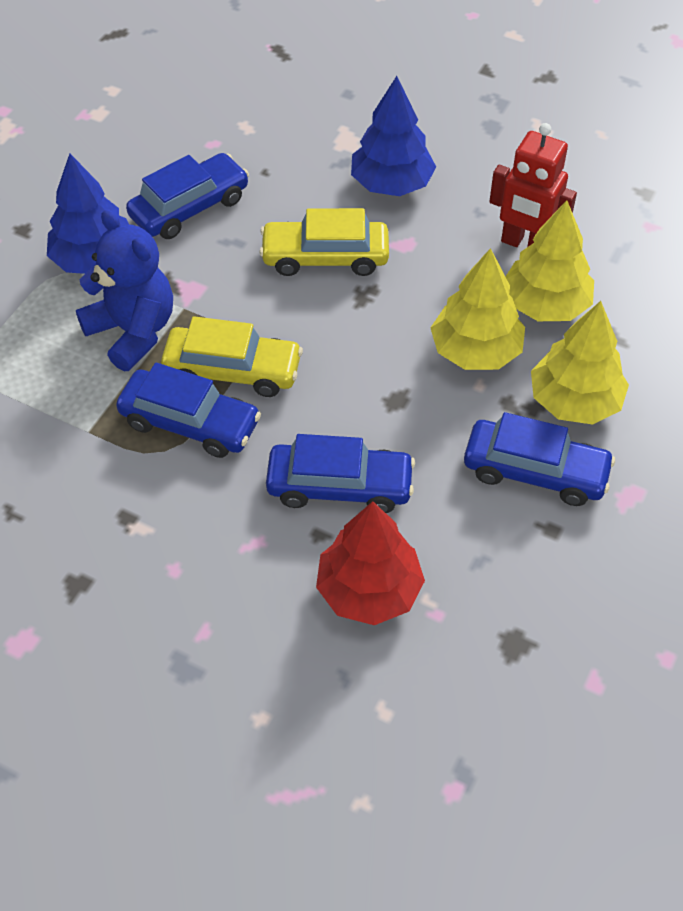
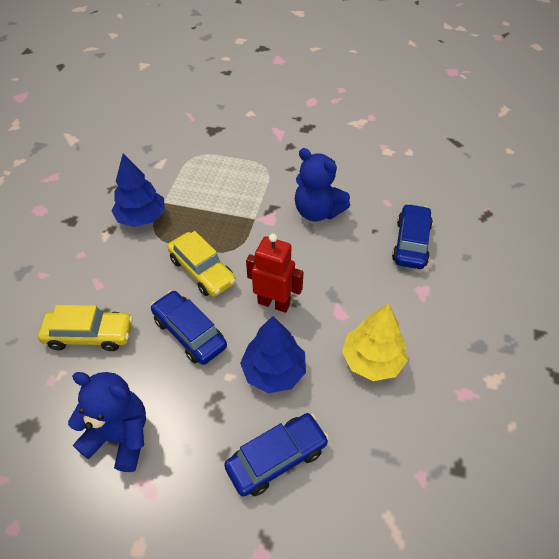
blue car: 4 -> 3
blue teddy bear: 1 -> 2
red tree: 1 -> 0
yellow tree: 3 -> 1

